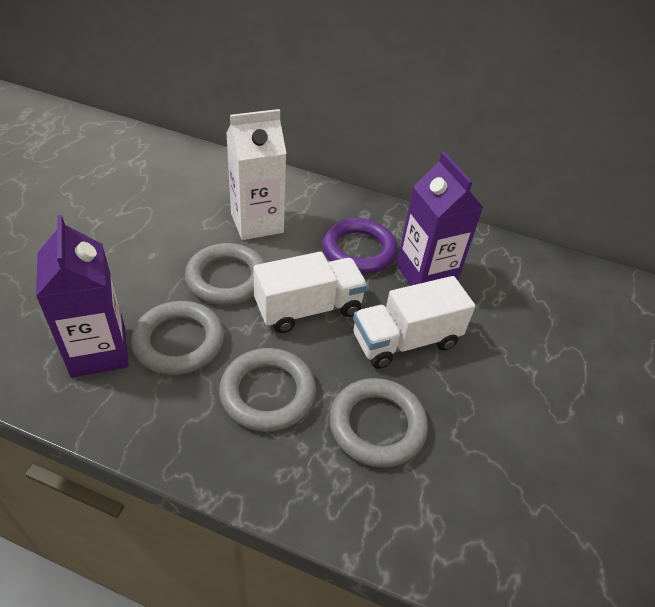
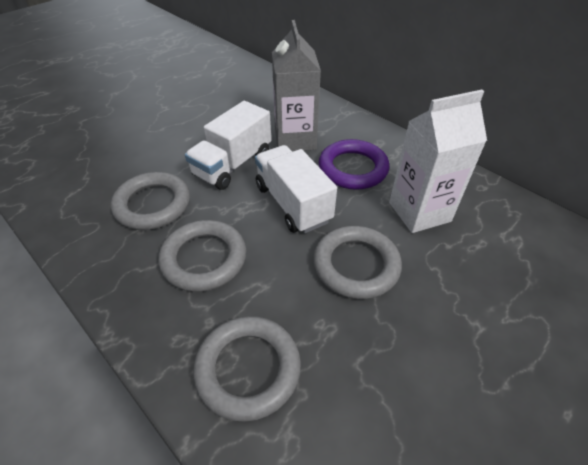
grey carton: 0 -> 1
purple carton: 2 -> 0

